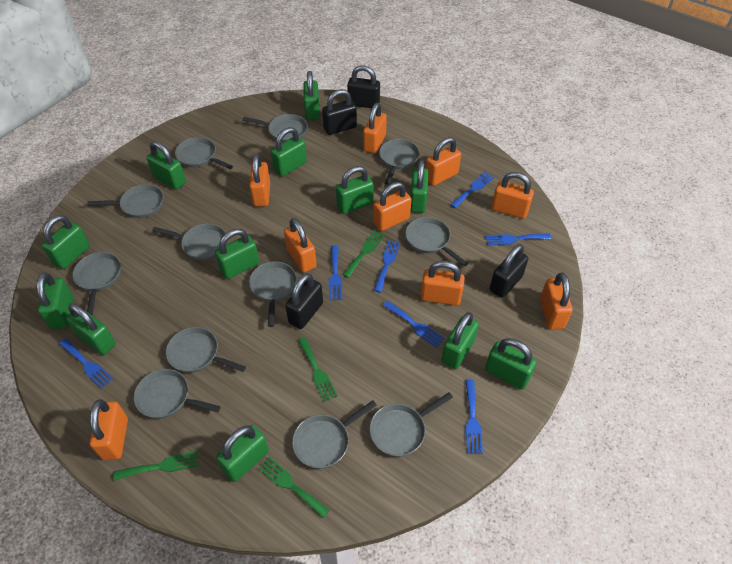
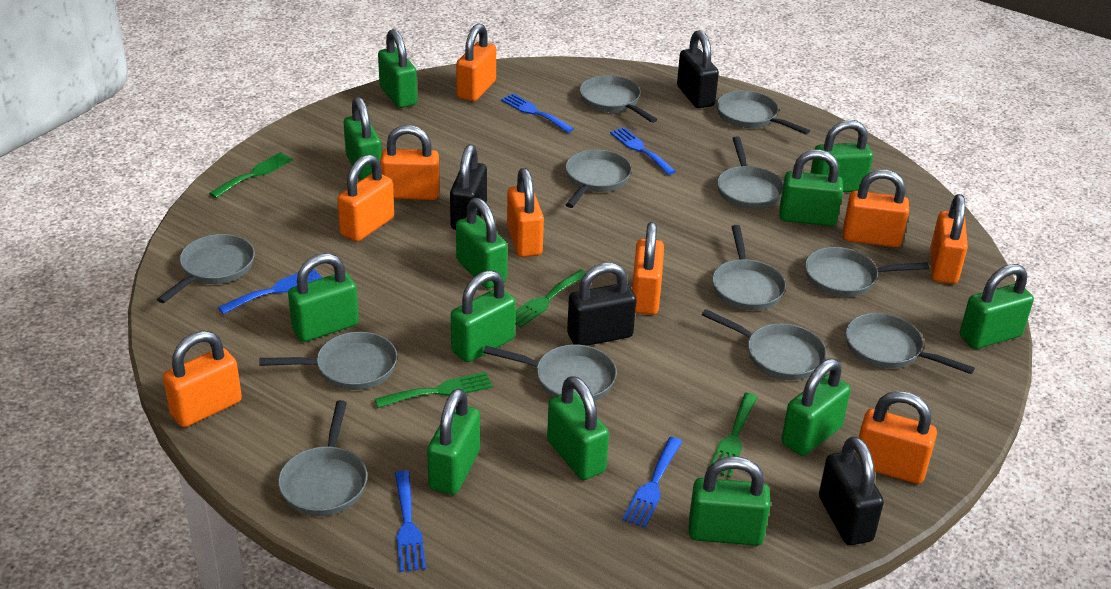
blue fork: 7 -> 5

